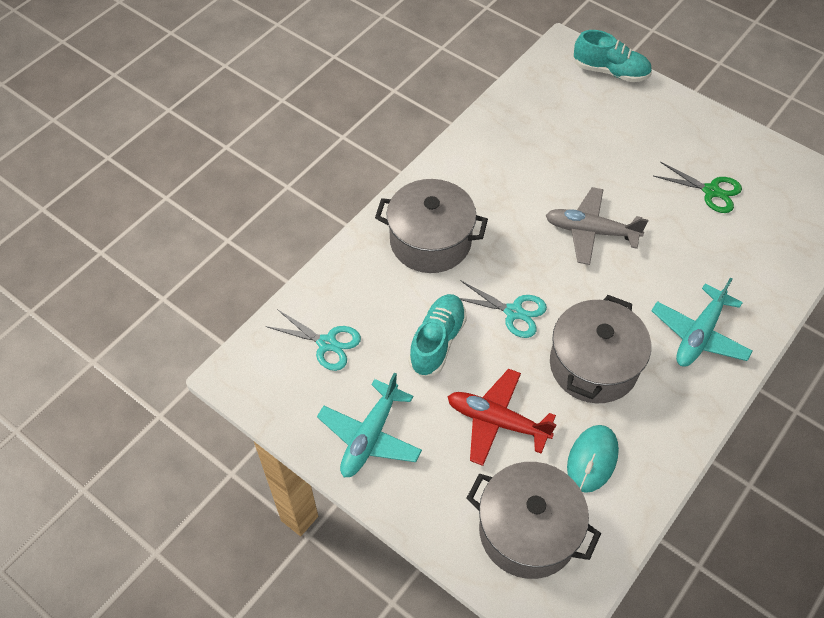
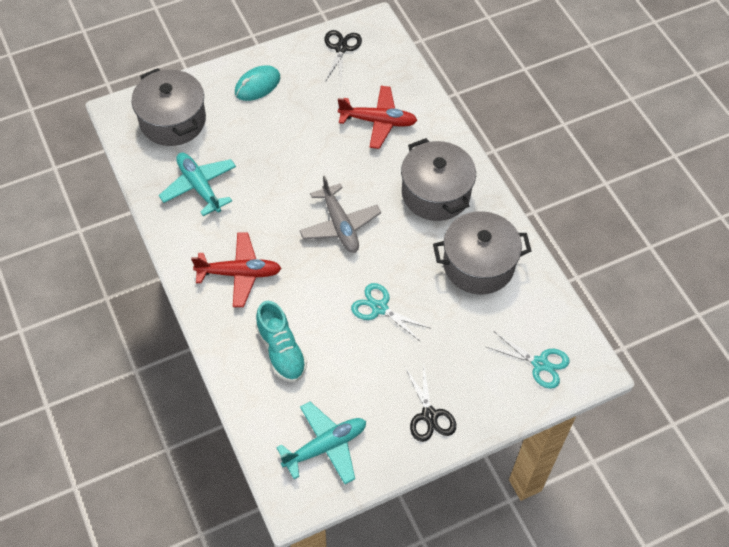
black scissors: 0 -> 2
green scissors: 1 -> 0
red plane: 1 -> 2
turquoise shoe: 2 -> 1

